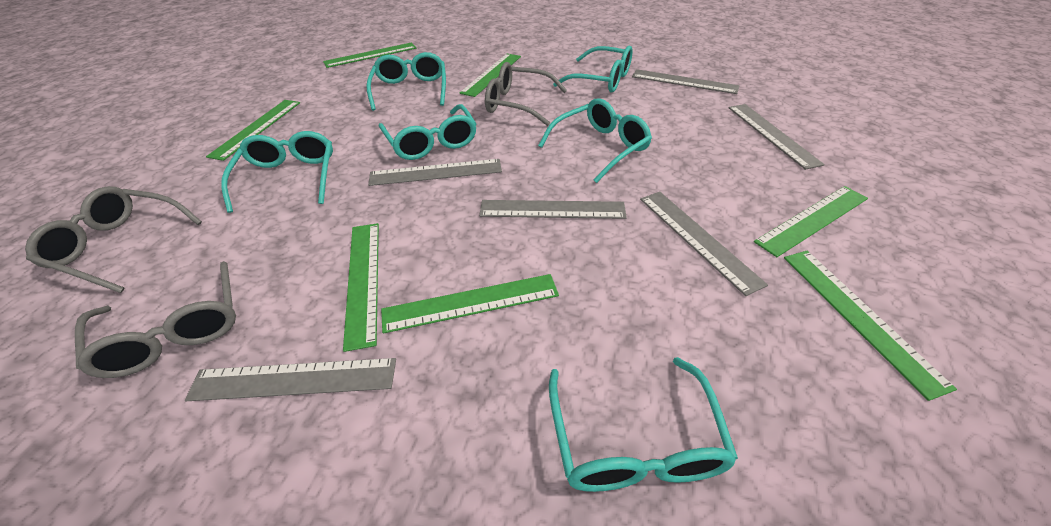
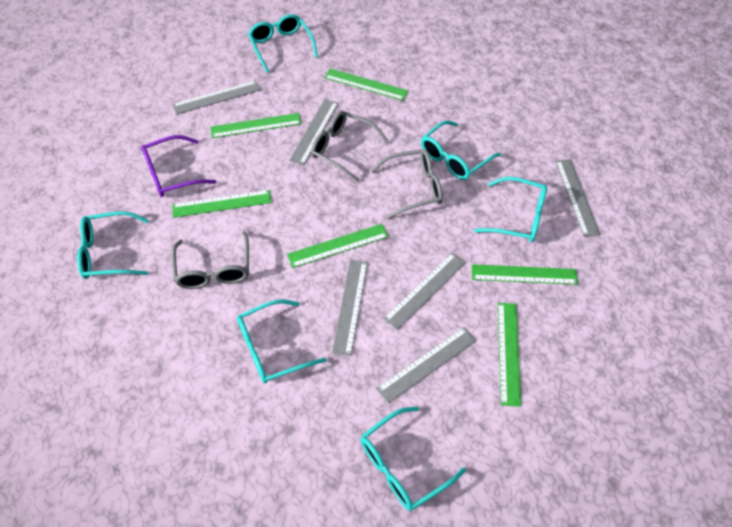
green ruler: 7 -> 6
purple glasses: 0 -> 1

